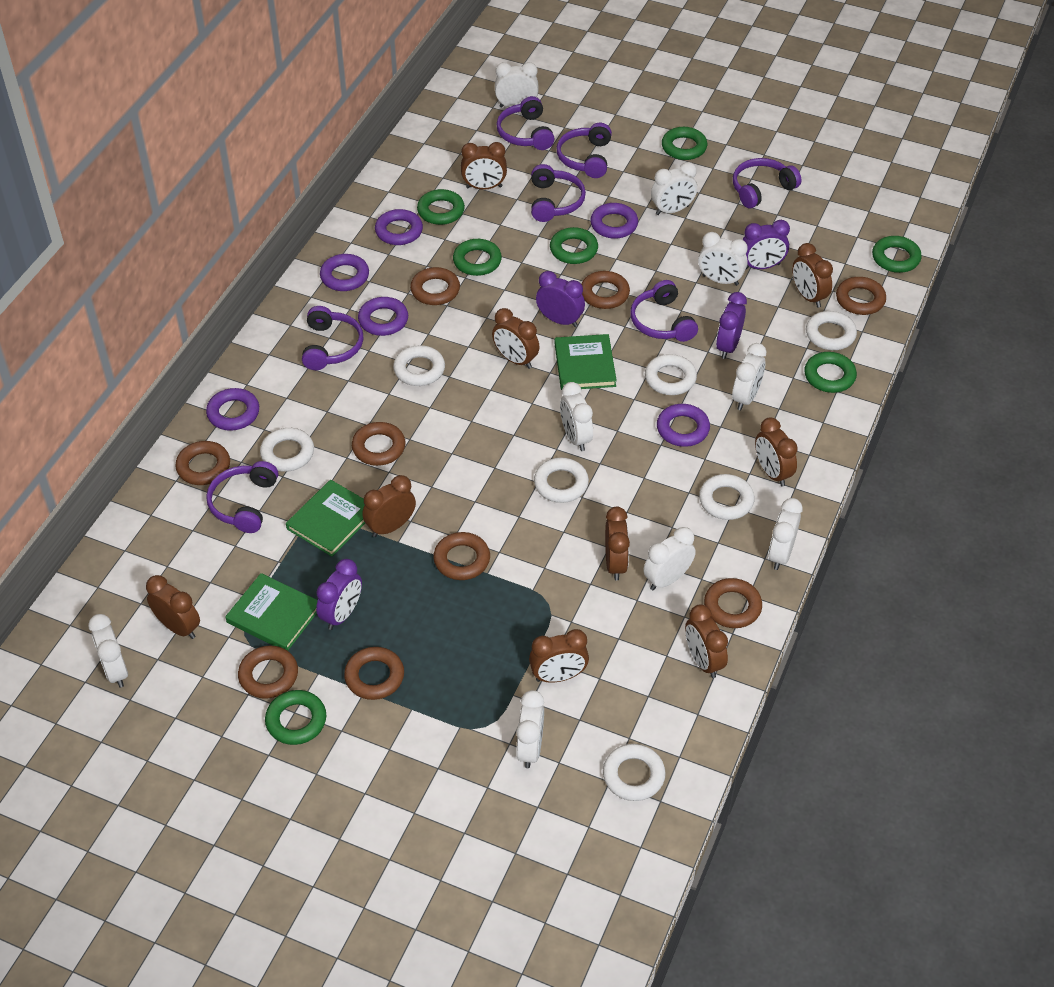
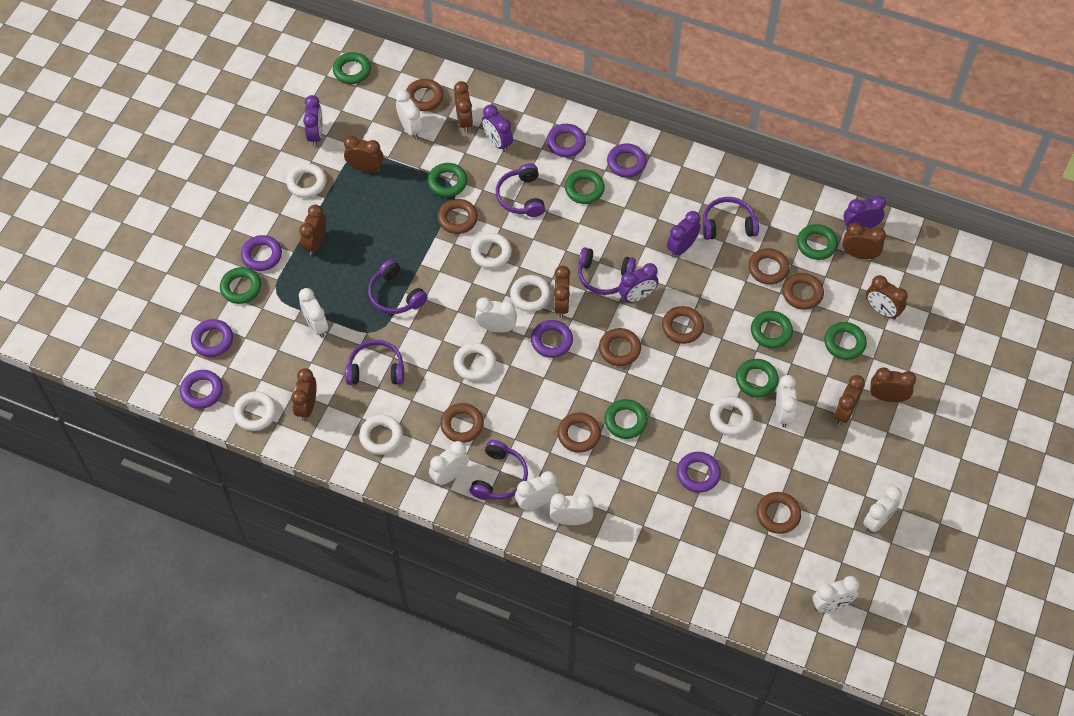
green book: 3 -> 0
green ring: 7 -> 9
purple clock: 4 -> 5
purple headphones: 7 -> 6
purple ring: 6 -> 7

